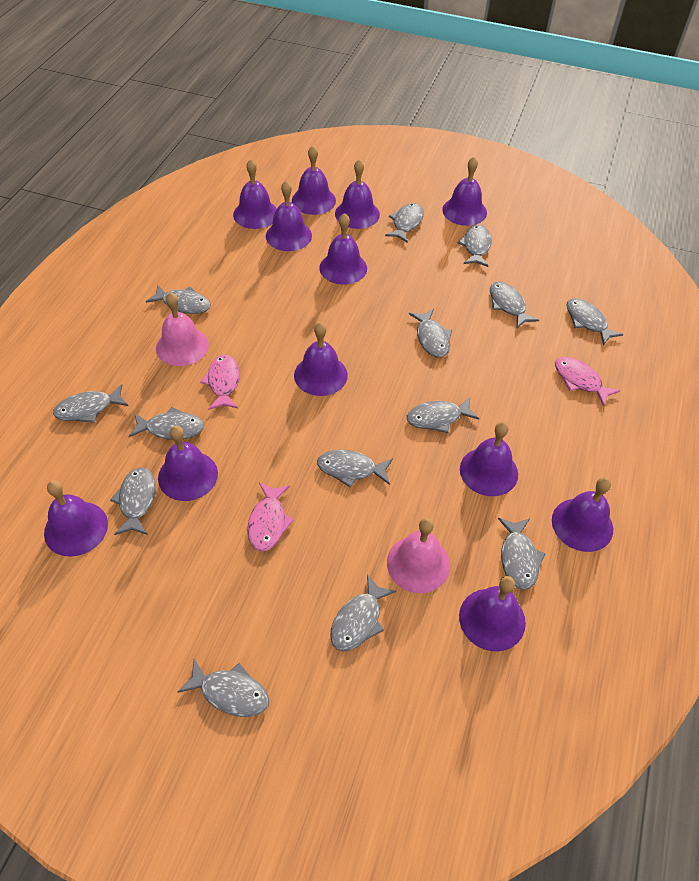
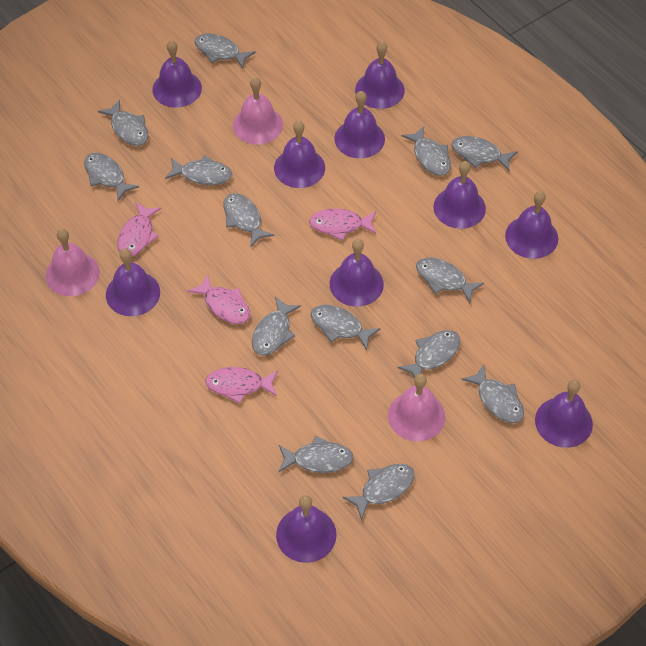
pink bell: 2 -> 3
pink fish: 3 -> 4
purple bell: 12 -> 10

